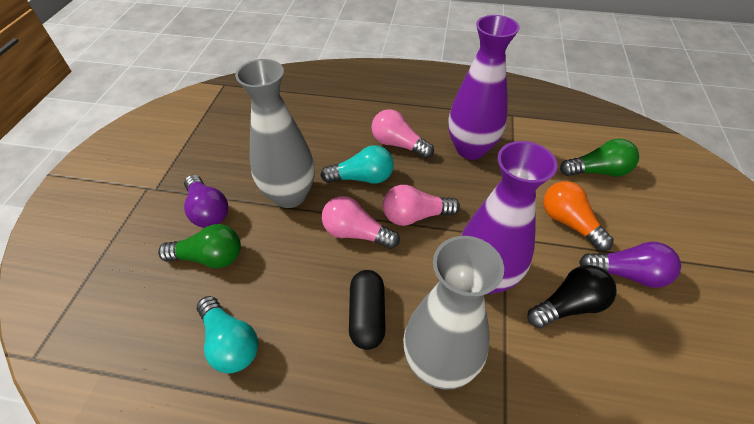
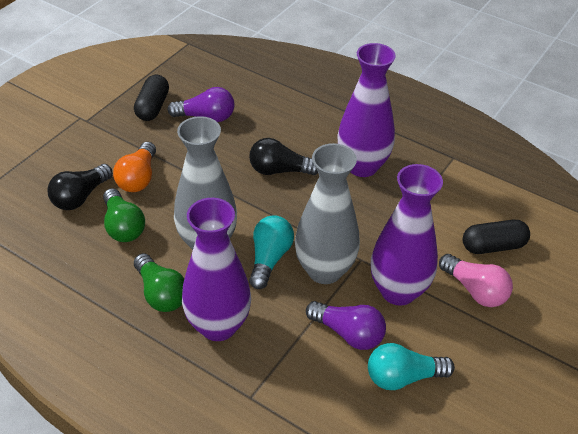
black capsule: 1 -> 2
black light bulb: 1 -> 2
pink light bulb: 3 -> 1
purple vase: 2 -> 3

